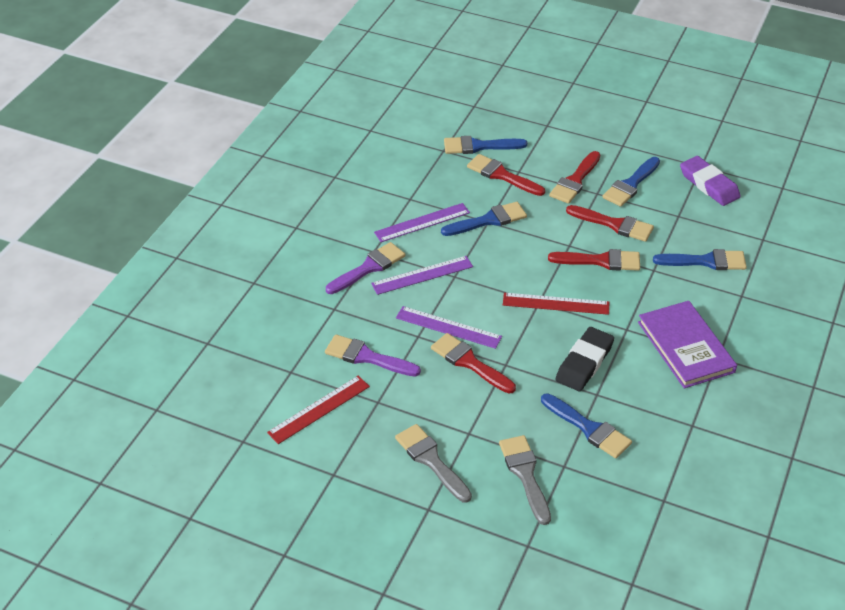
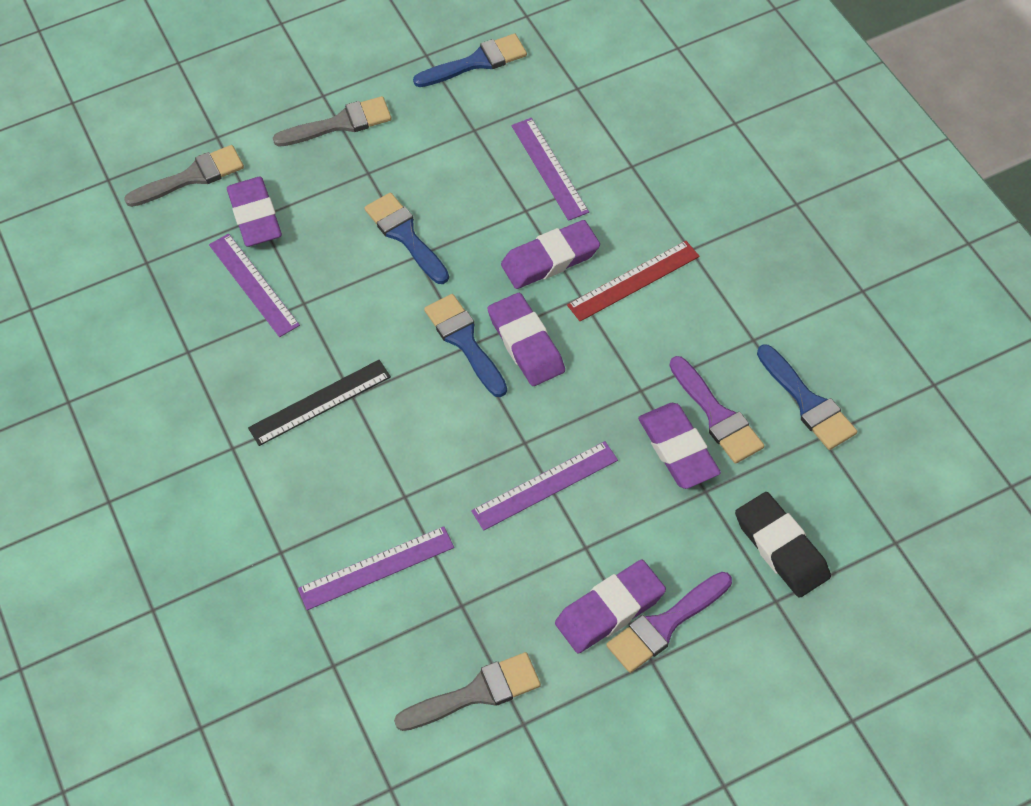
black ruler: 0 -> 1
blue brush: 5 -> 4
grey brush: 2 -> 3
purple book: 1 -> 0
purple eraser: 1 -> 5
purple ruler: 3 -> 4
red brush: 5 -> 0
red ruler: 2 -> 1

